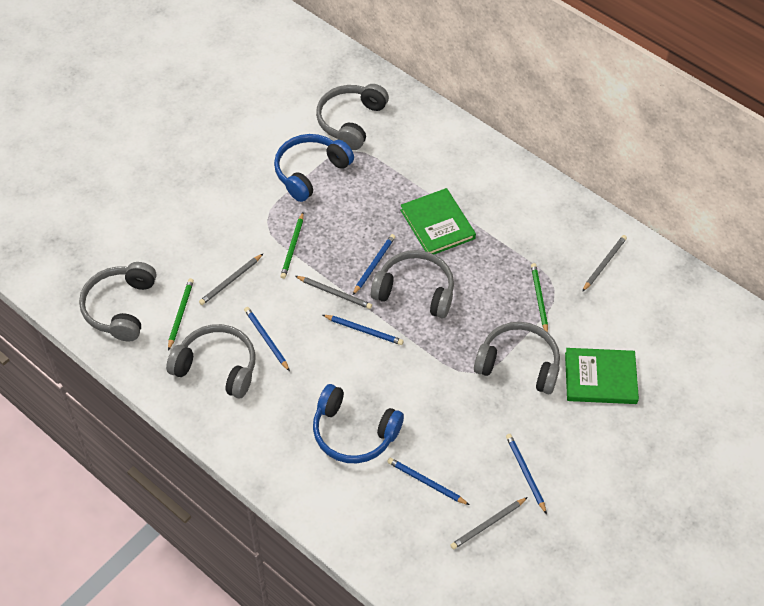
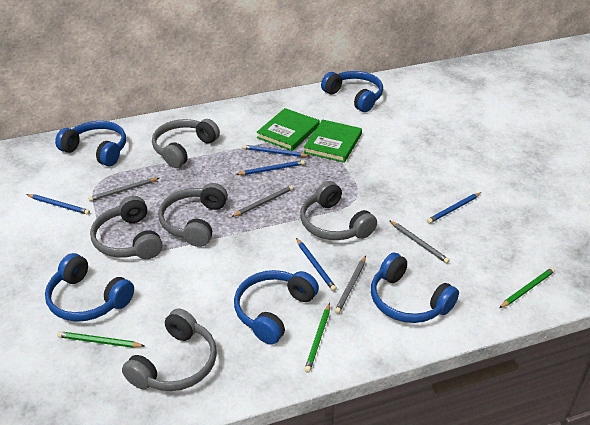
blue headphones: 2 -> 5

